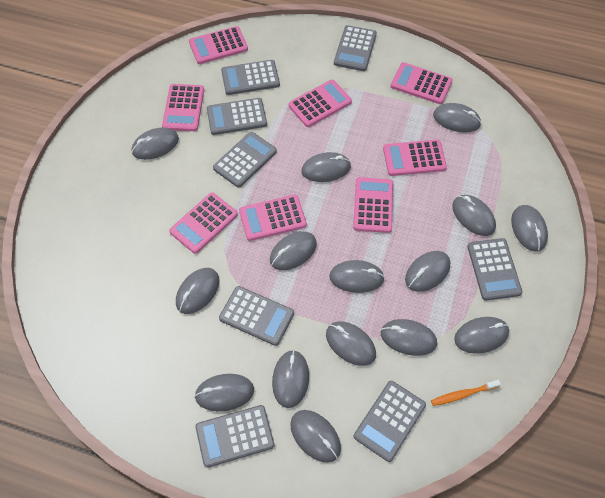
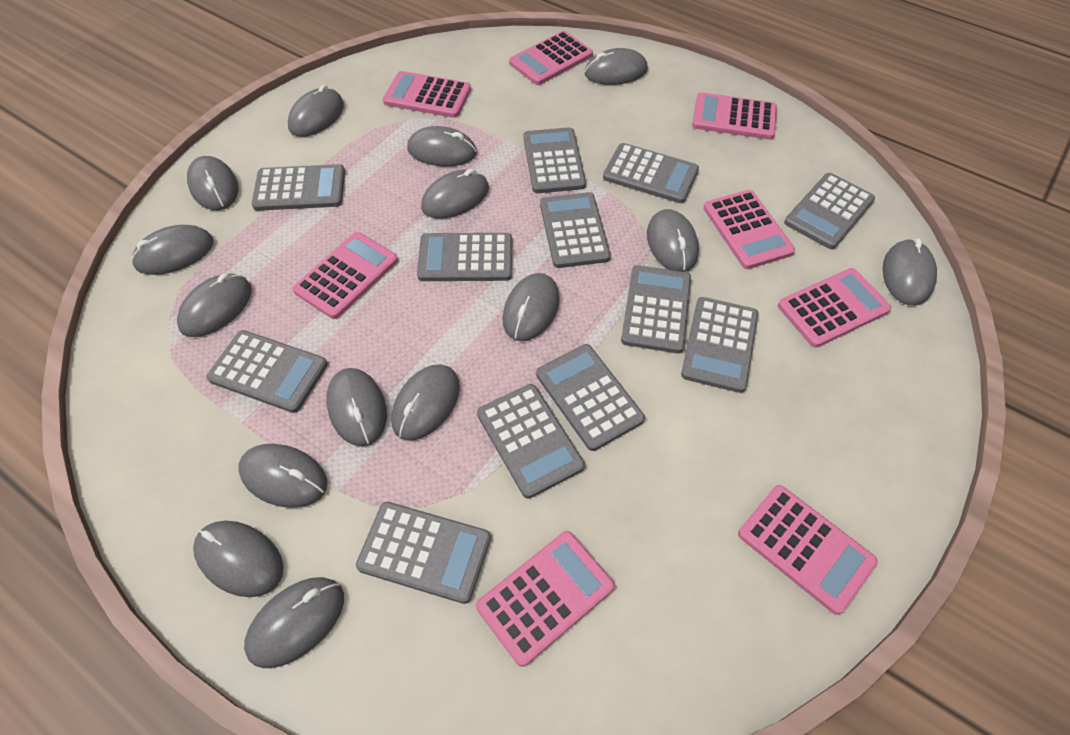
grey calculator: 8 -> 12
orange toothbrush: 1 -> 0

